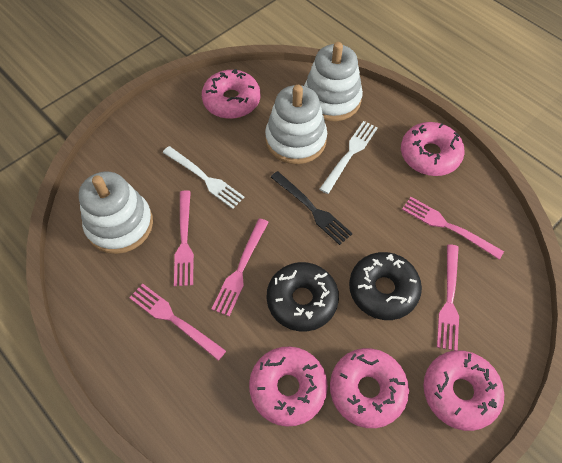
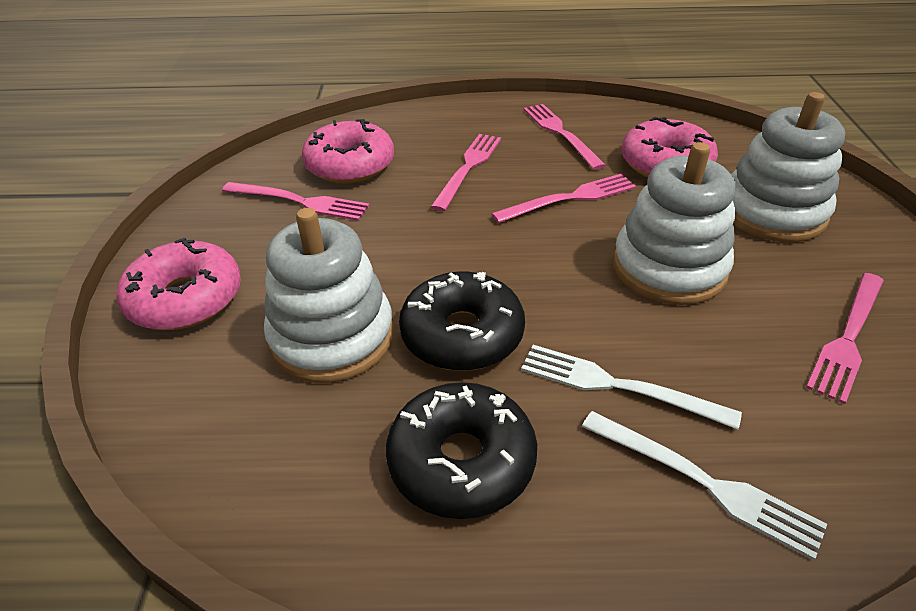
black fork: 1 -> 0
pink donut: 5 -> 3

